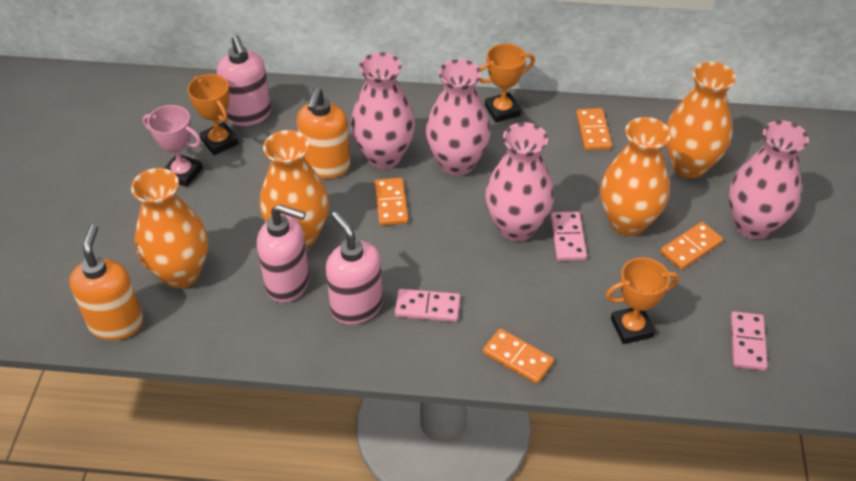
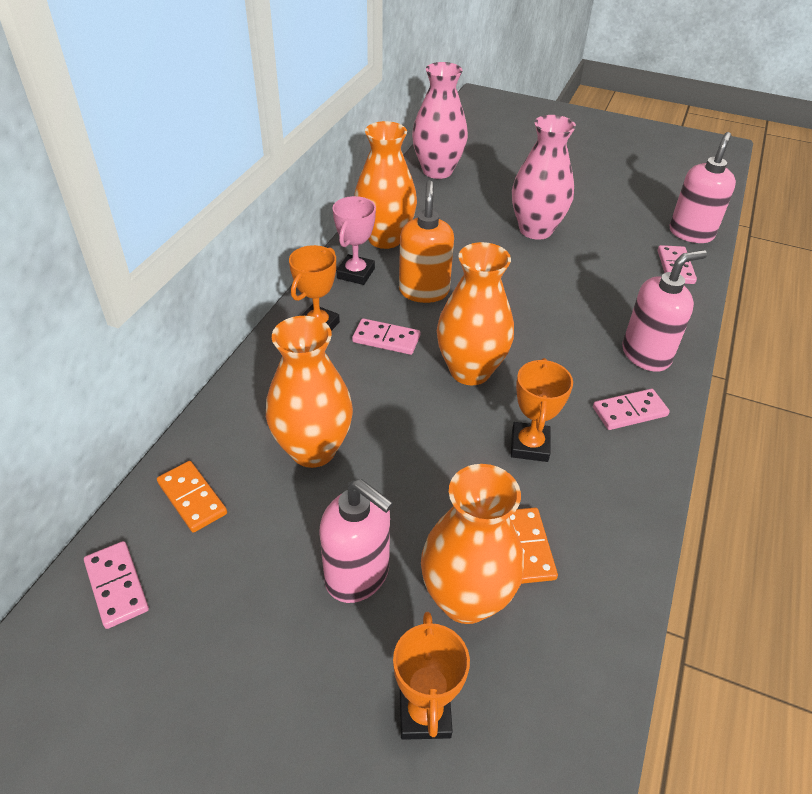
orange domino: 4 -> 2
orange soap dispenser: 2 -> 1
pink domino: 3 -> 4
pink vase: 4 -> 2

